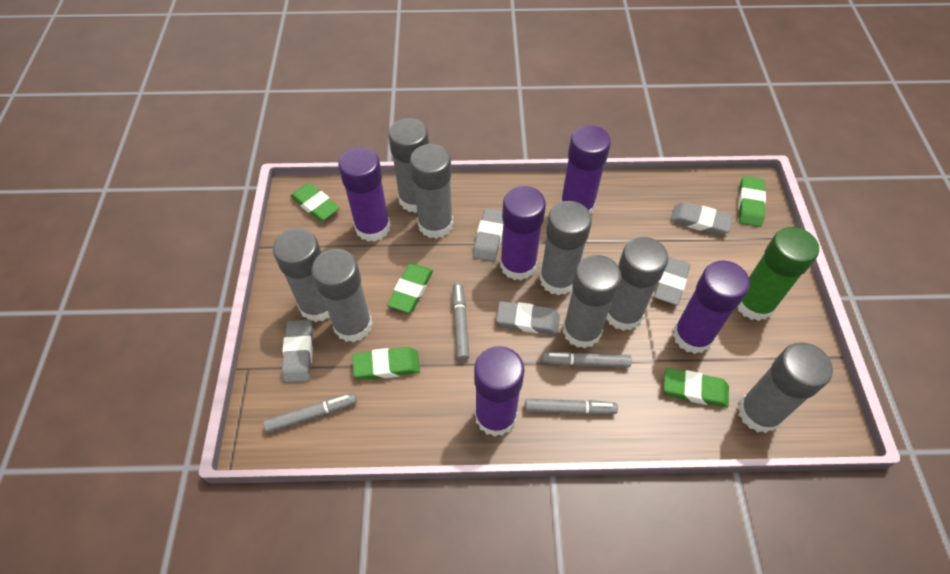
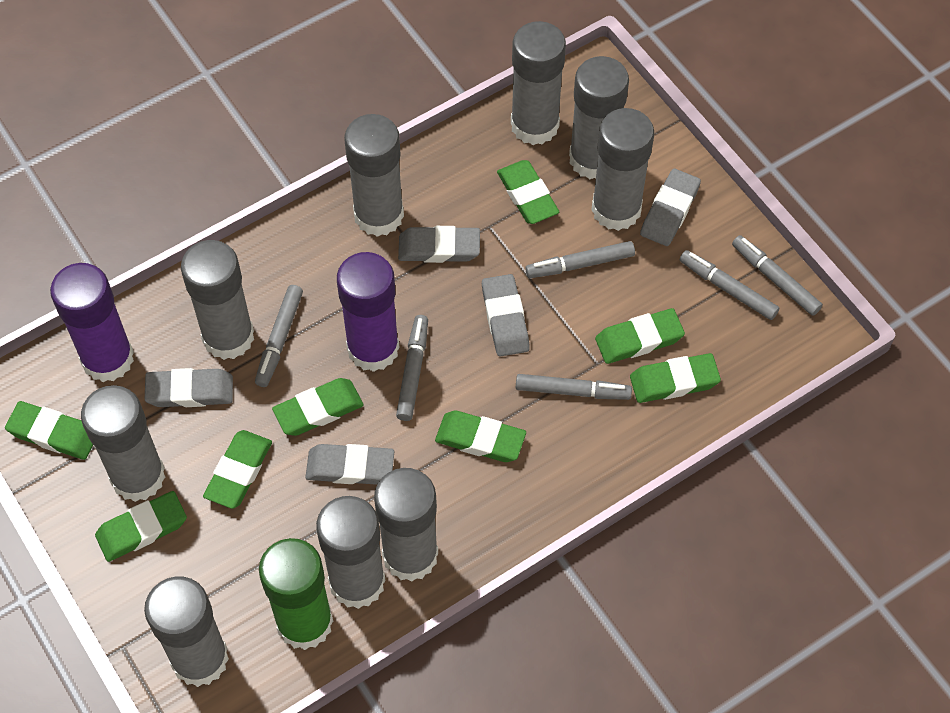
green eraser: 5 -> 8
grey glue stick: 8 -> 9
grey marker: 4 -> 6
purple glue stick: 5 -> 2

